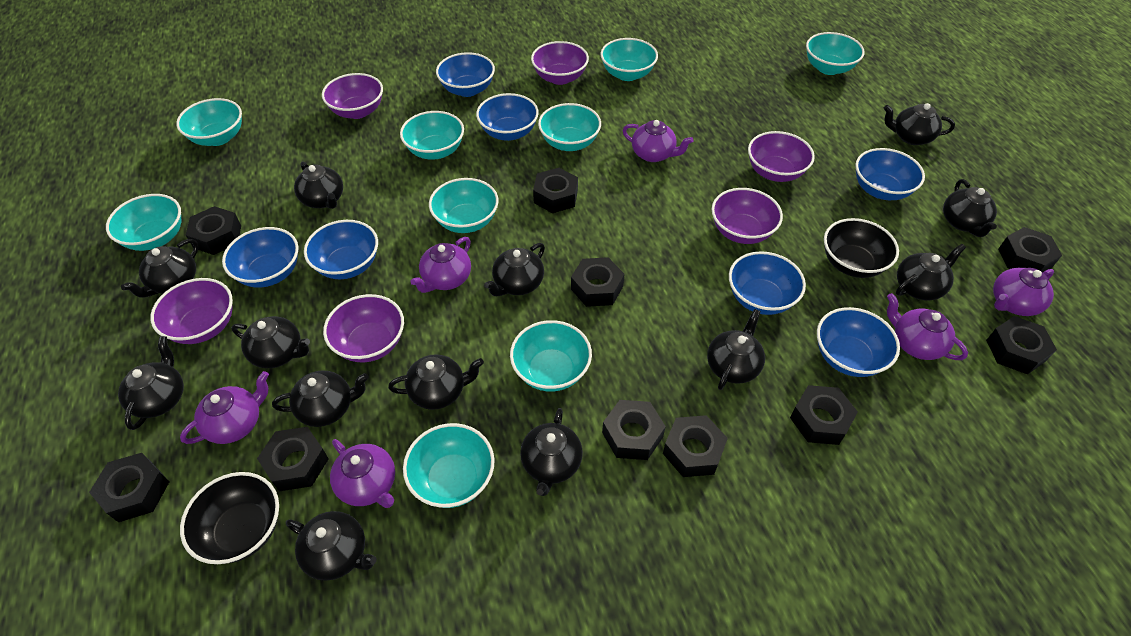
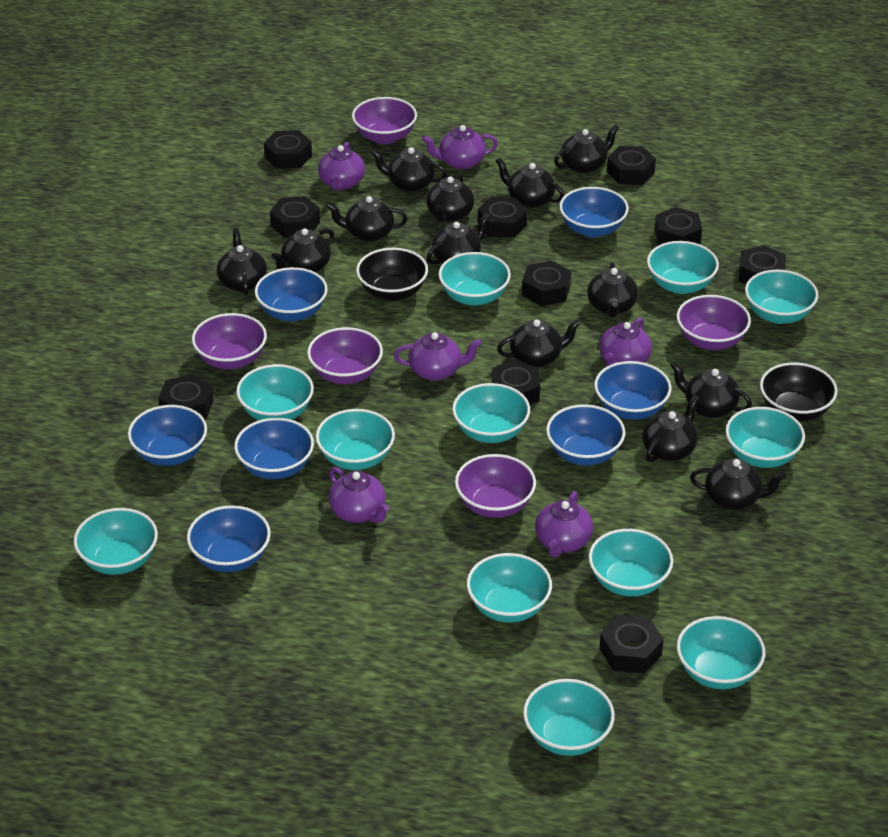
purple bowl: 6 -> 5
turquoise bowl: 9 -> 12

